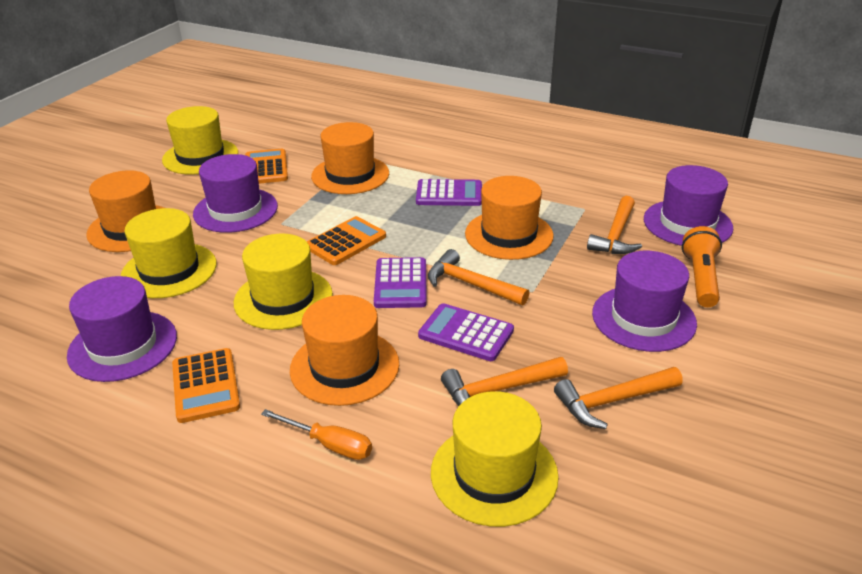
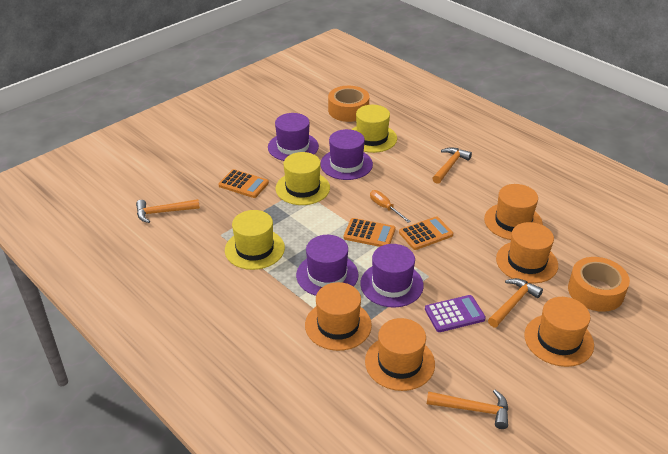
orange flashlight: 1 -> 0
orange hat: 4 -> 5
orange tape: 0 -> 2
purple calculator: 3 -> 1
yellow hat: 4 -> 3

